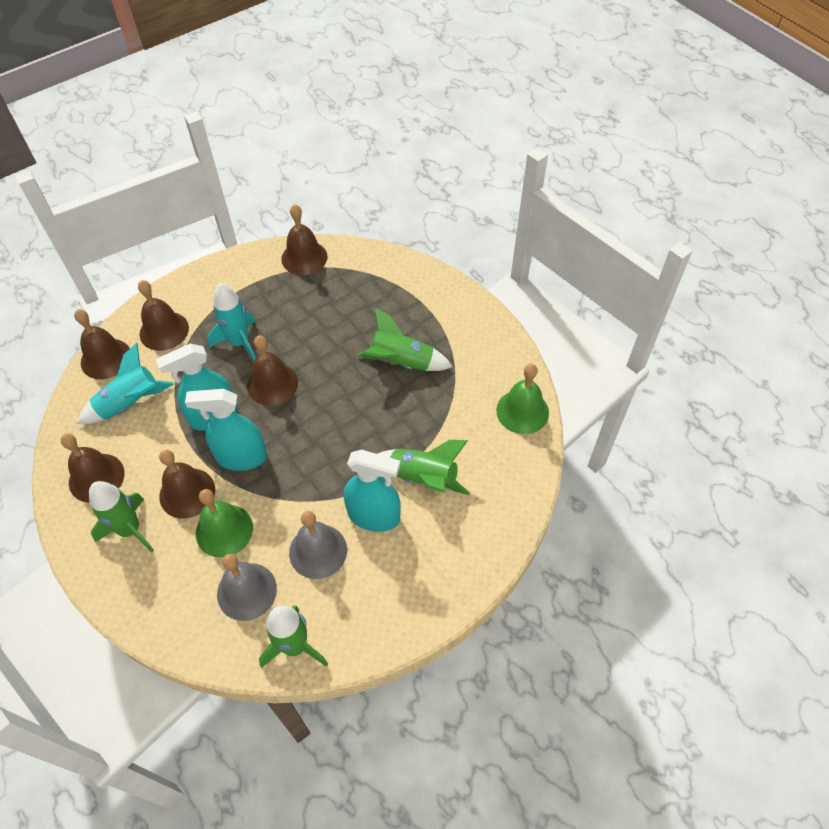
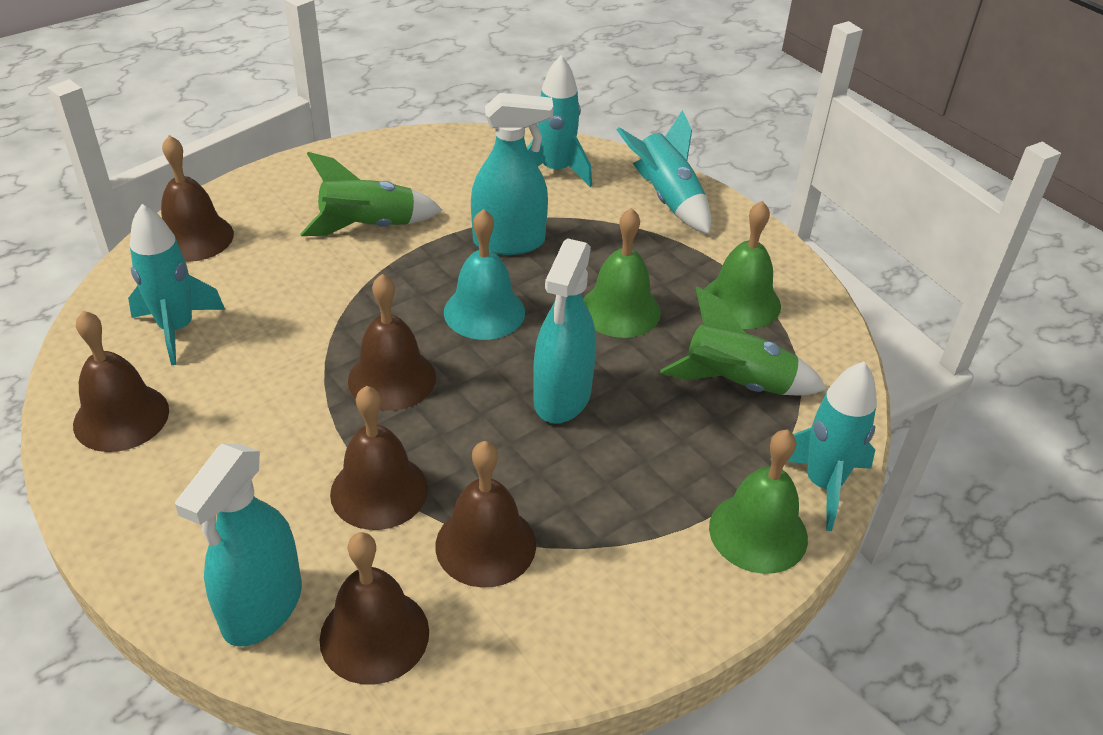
green bell: 2 -> 3
green rocket: 4 -> 2
grey bell: 2 -> 0
turquoise bell: 0 -> 1
turquoise rocket: 2 -> 4

